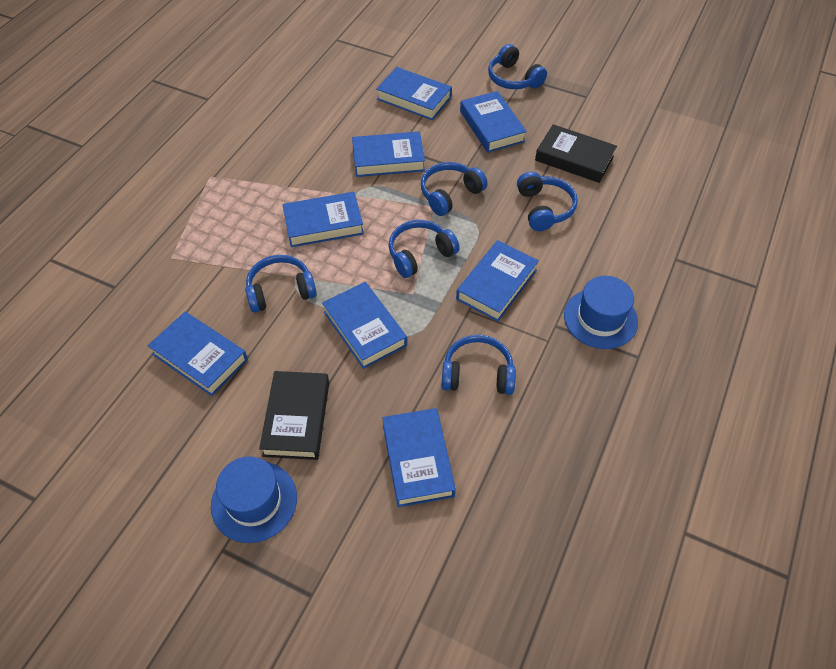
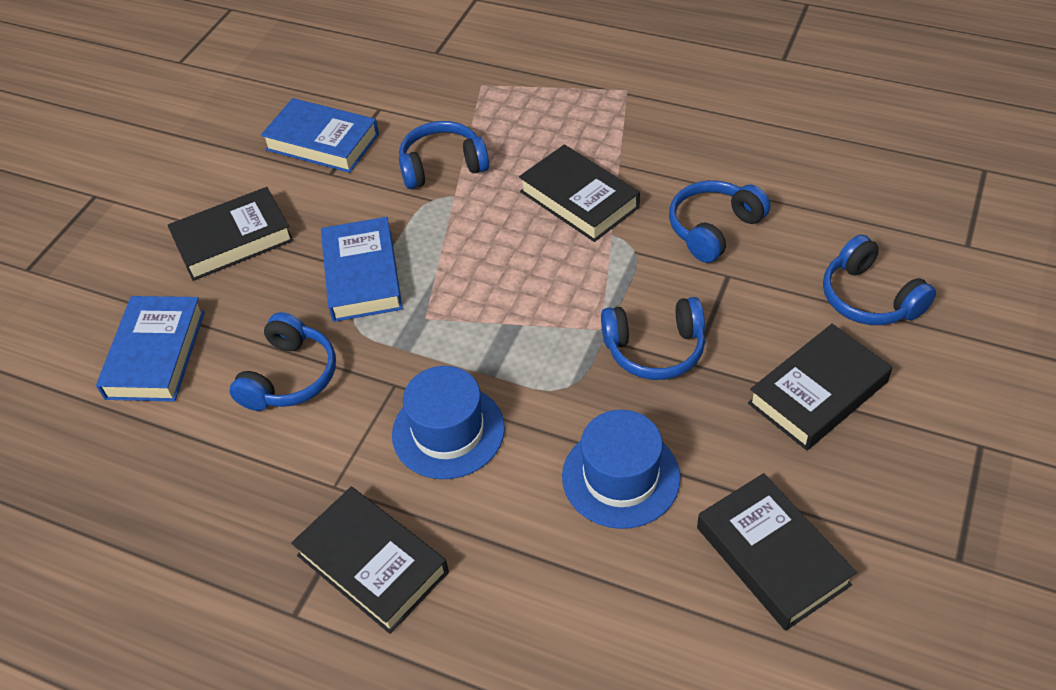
black book: 2 -> 5
blue book: 8 -> 3
blue headphones: 6 -> 5

